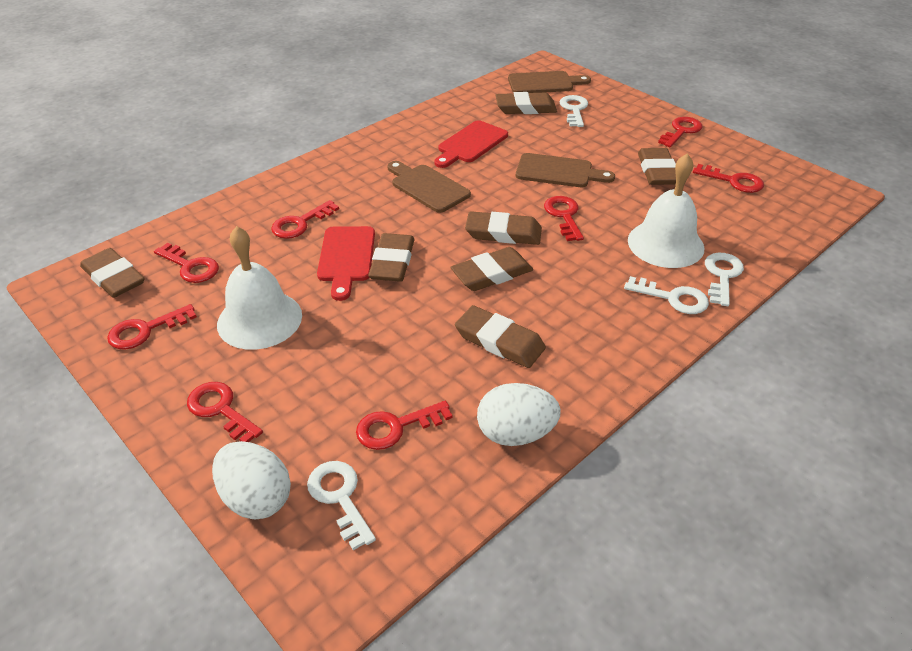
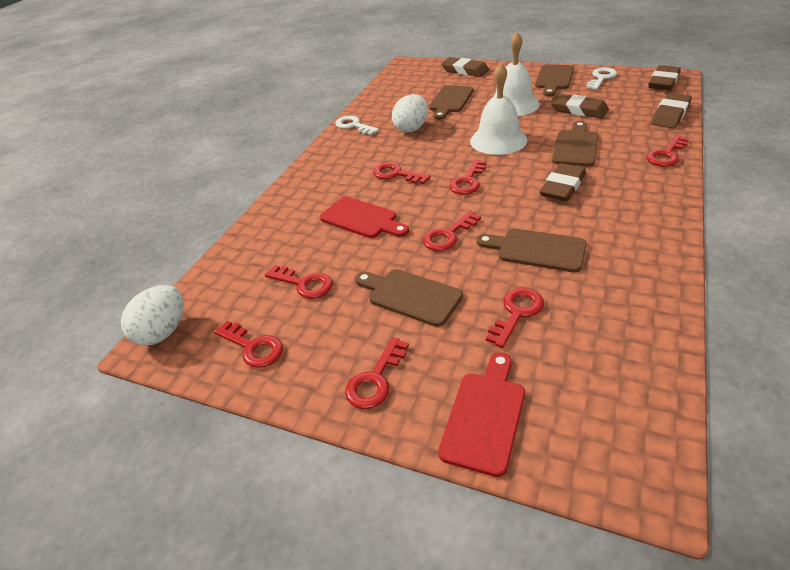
brown cutting board: 3 -> 5
brown eraser: 7 -> 5
white key: 4 -> 2

